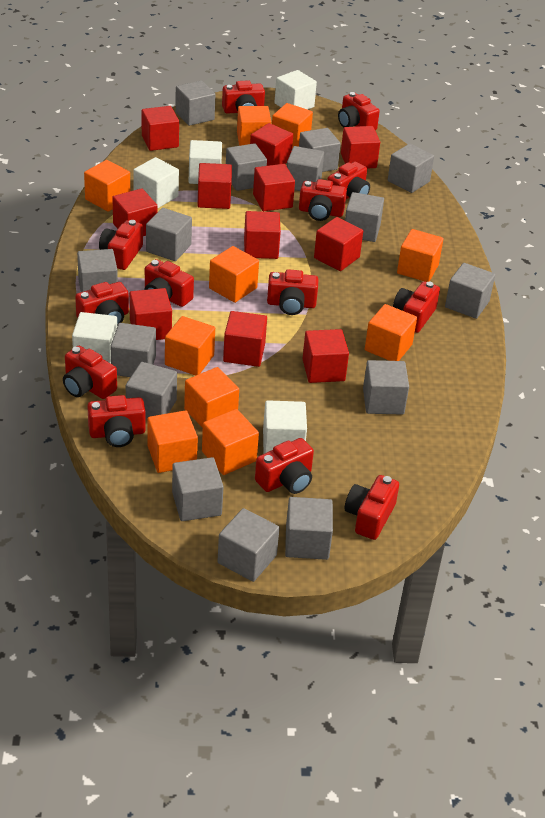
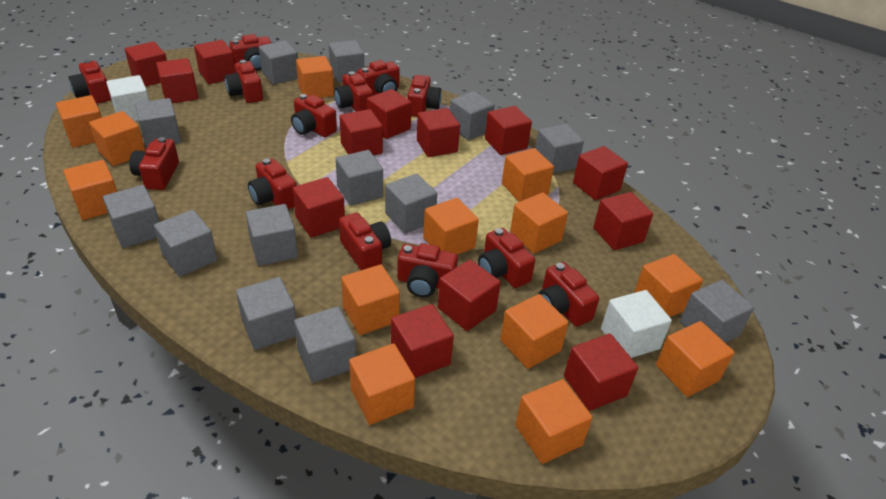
grey cube: 15 -> 13
orange cube: 10 -> 13
red cube: 11 -> 13
white cube: 5 -> 2

